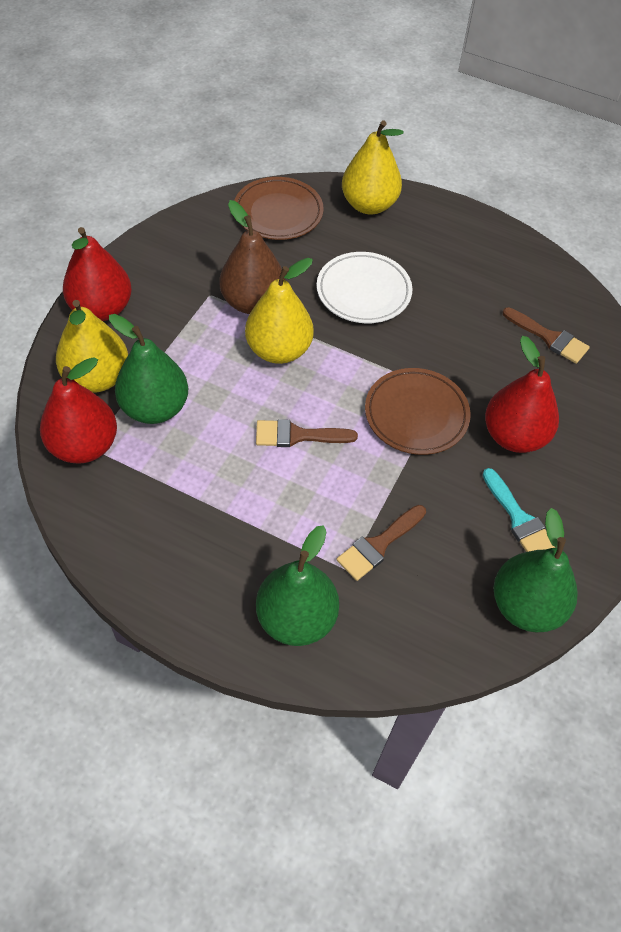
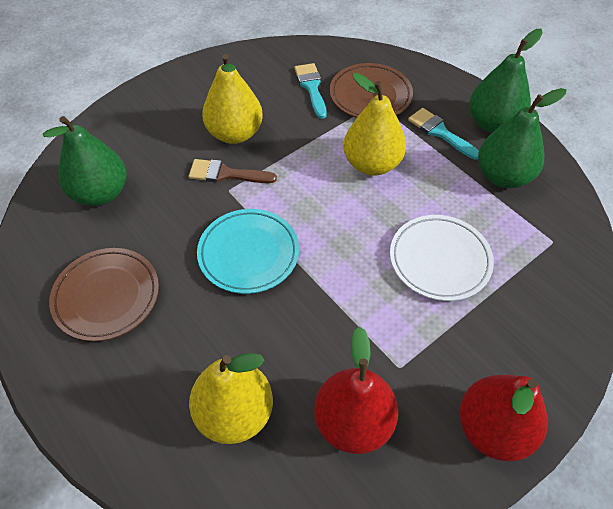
brown brush: 3 -> 1
brown pear: 1 -> 0
red pear: 3 -> 2
turquoise brush: 1 -> 2
turquoise plate: 0 -> 1

